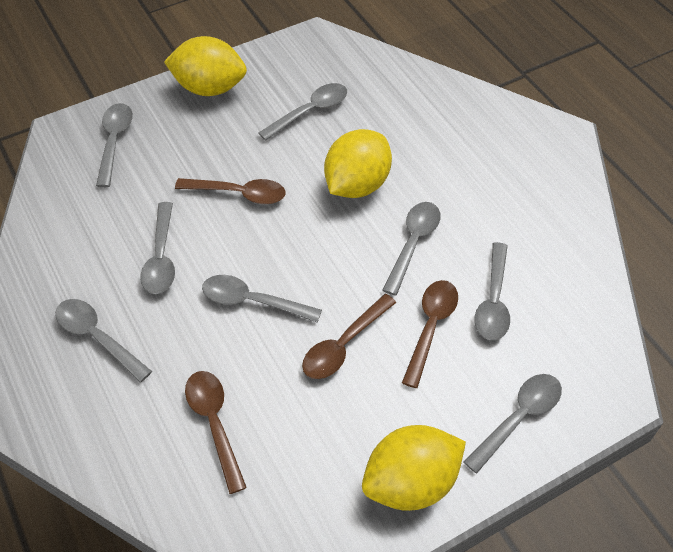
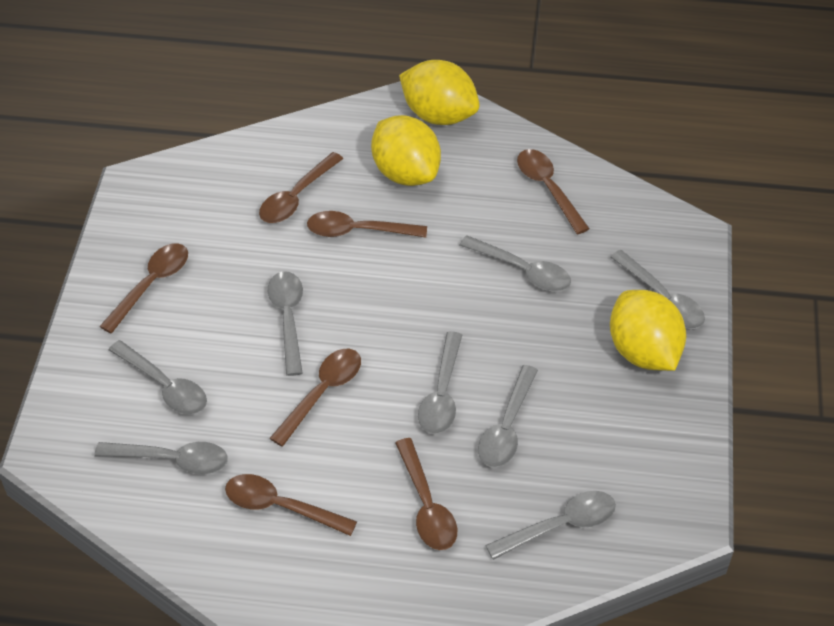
brown spoon: 4 -> 7

